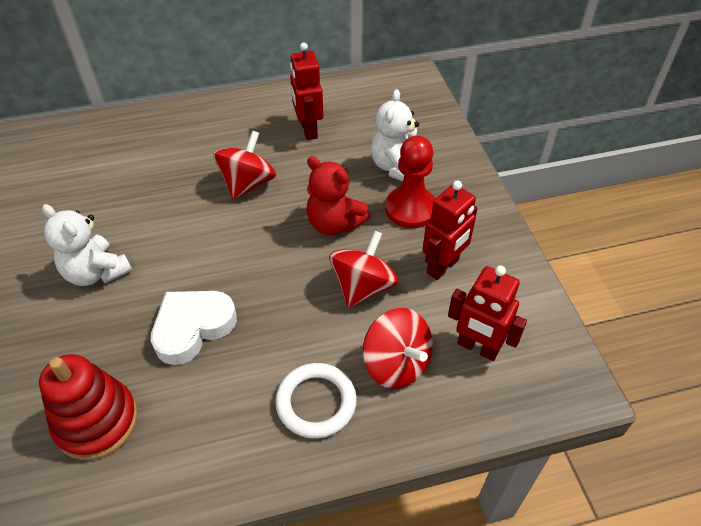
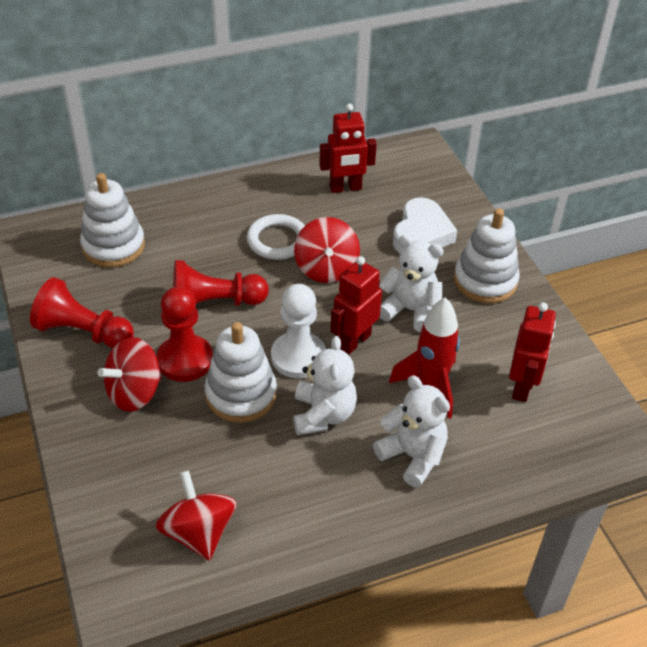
red pawn: 1 -> 3
red rocket: 0 -> 1
red stacking toy: 1 -> 0
red teddy bear: 1 -> 0
white pawn: 0 -> 1
white stacking toy: 0 -> 3
white teddy bear: 2 -> 3

